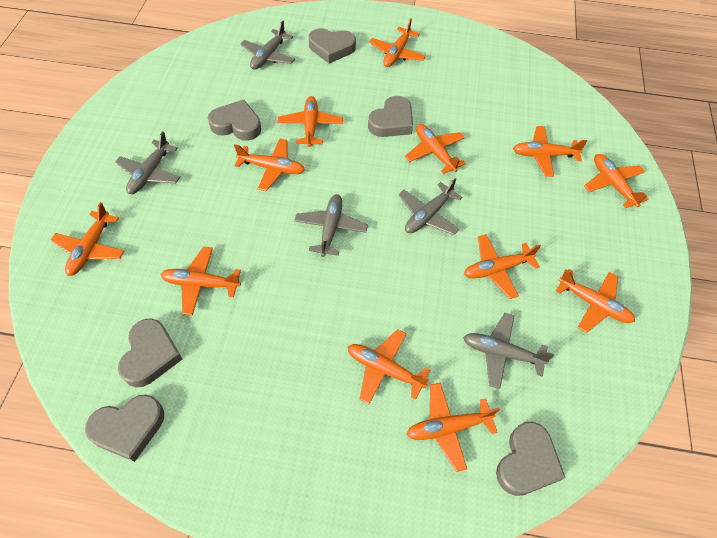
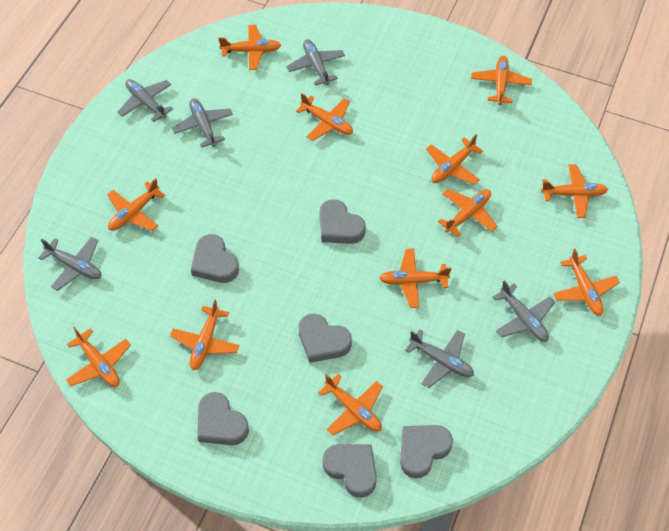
grey plane: 5 -> 6

